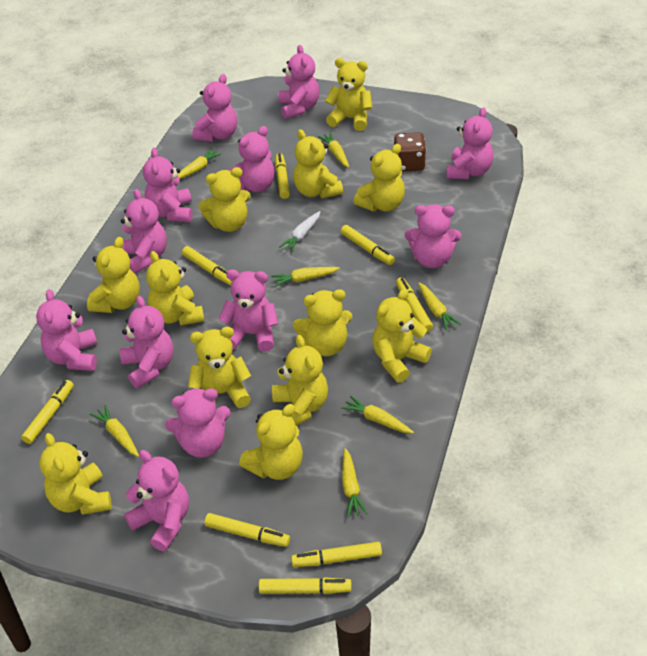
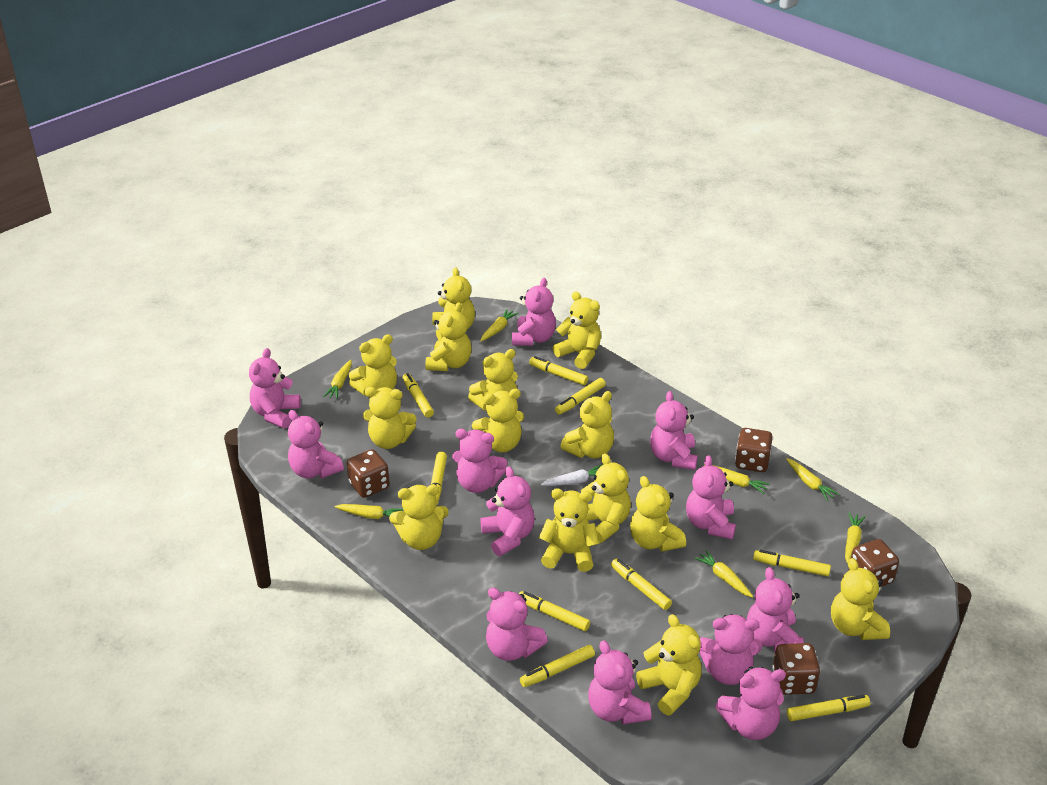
brown dice: 1 -> 4
yellow marker: 8 -> 9
yellow teddy bear: 12 -> 14

